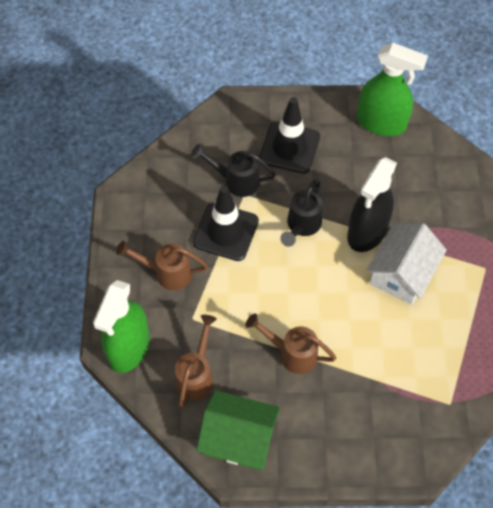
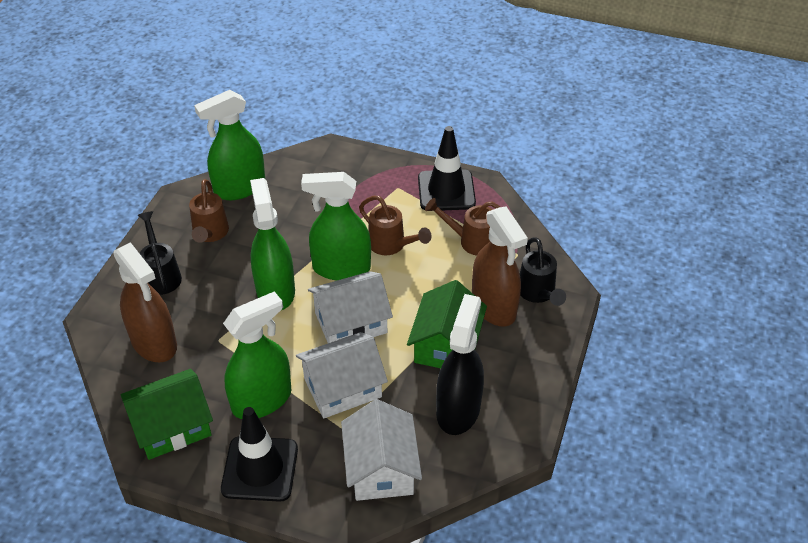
brown spray bottle: 0 -> 2
green house: 1 -> 2
green spray bottle: 2 -> 4
white house: 1 -> 3

